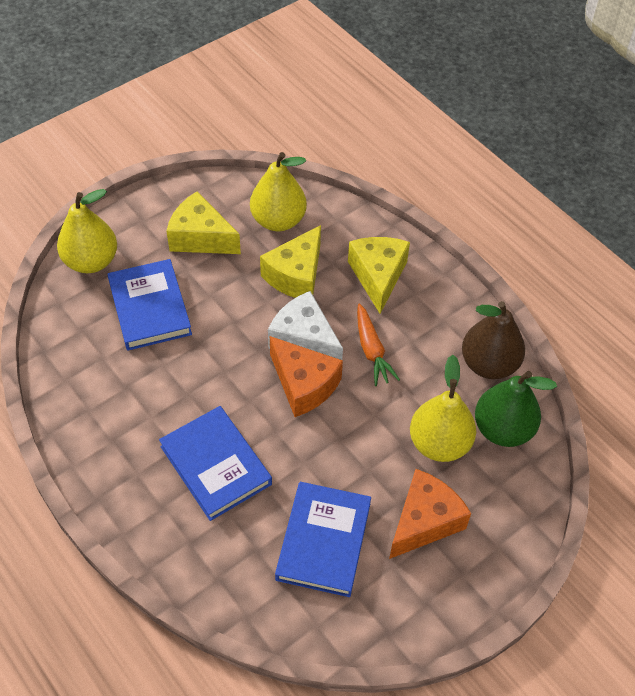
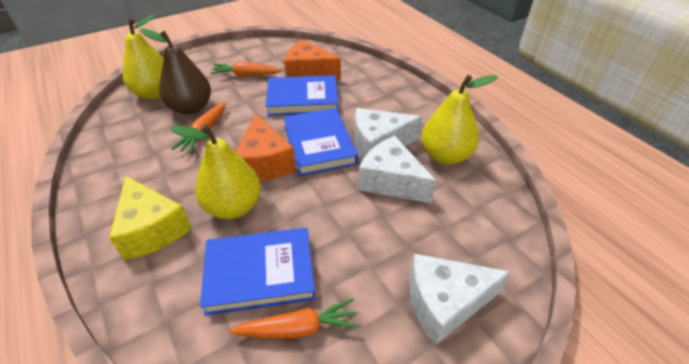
green pear: 1 -> 0
orange carrot: 1 -> 3
white cheese: 1 -> 3
yellow cheese: 3 -> 1

